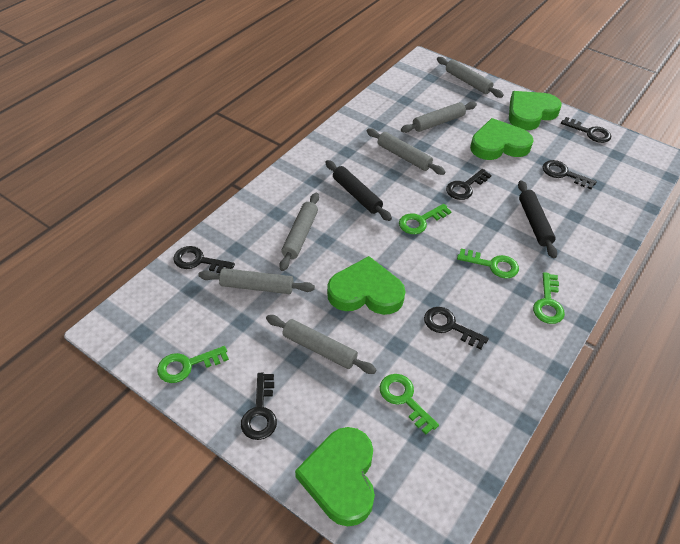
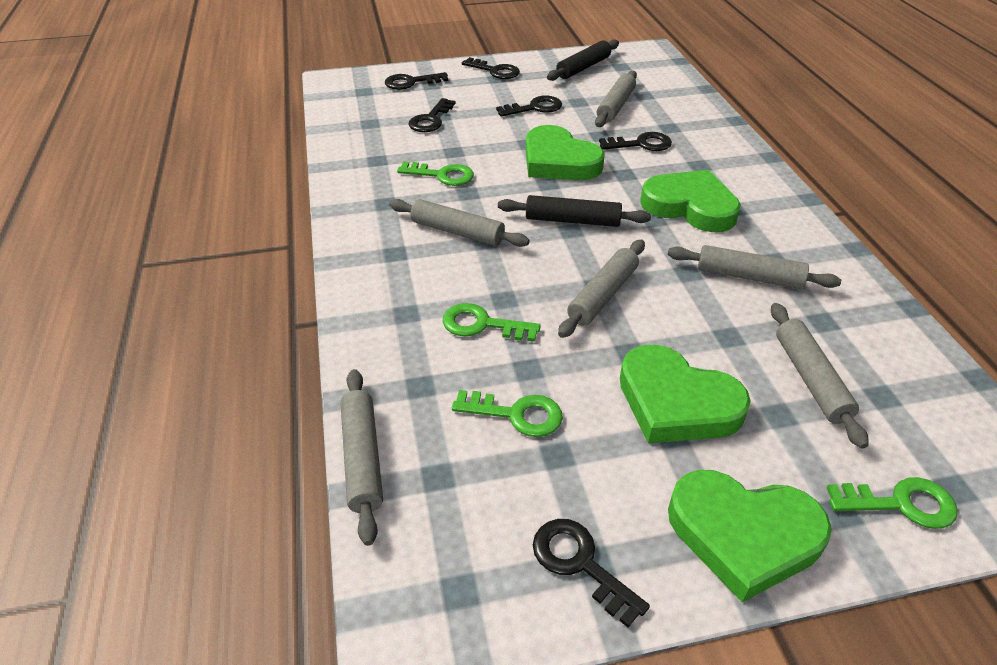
green key: 5 -> 4

